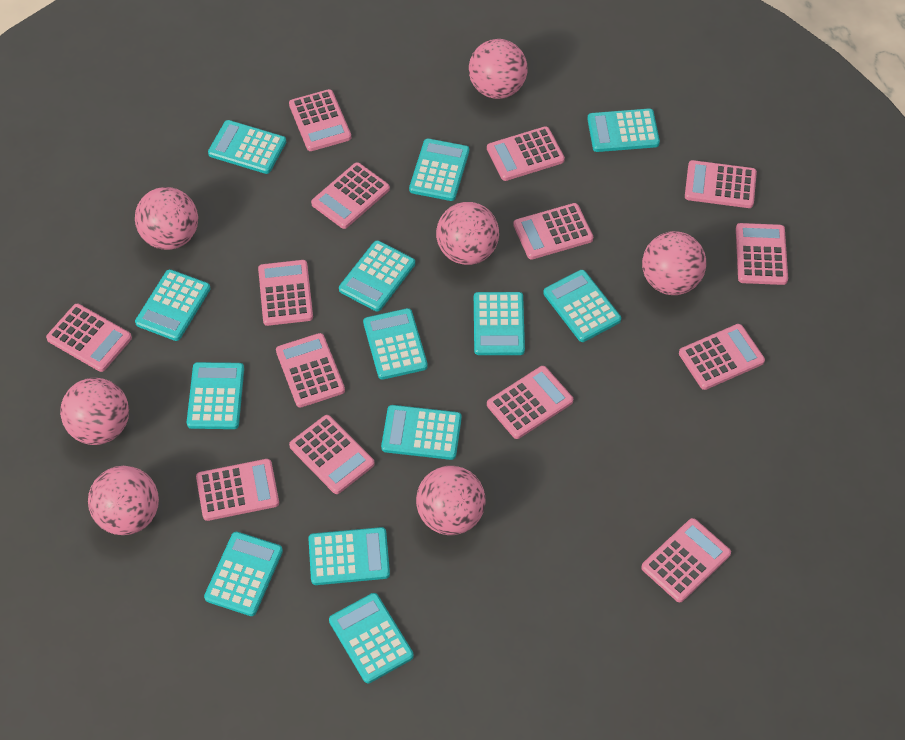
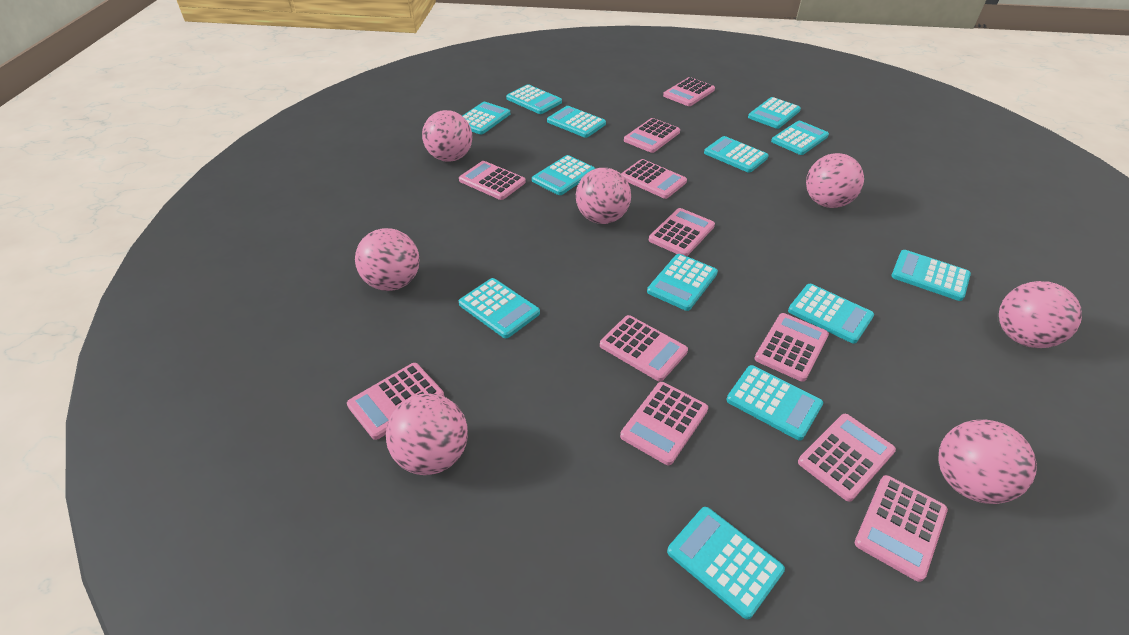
pink calculator: 14 -> 11

